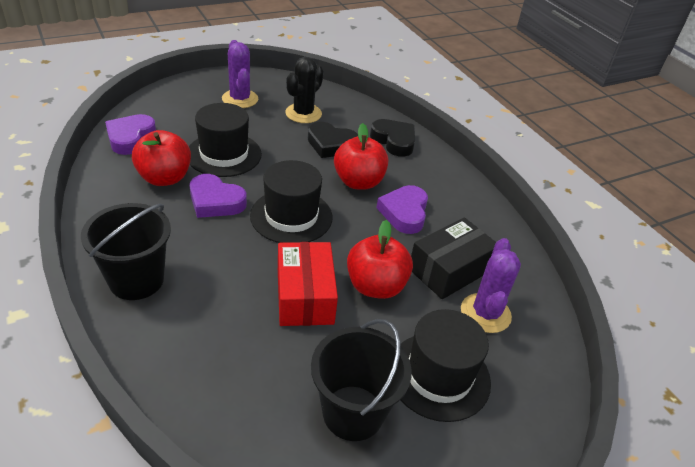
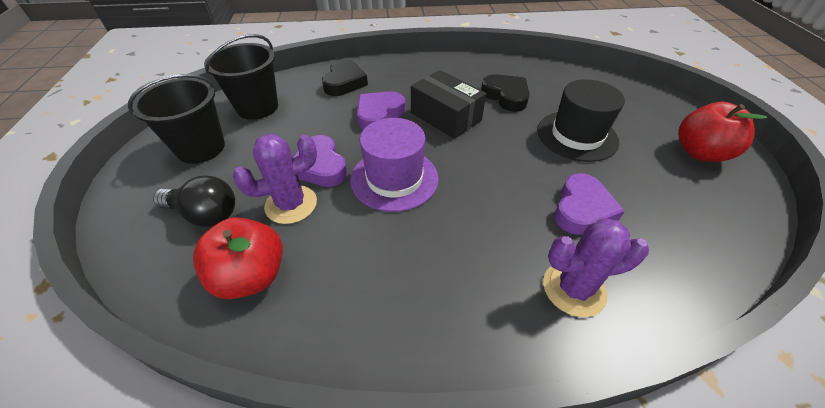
black cactus: 1 -> 0
black hat: 3 -> 1
black light bulb: 0 -> 1
purple hat: 0 -> 1
red apple: 3 -> 2
red box: 1 -> 0

